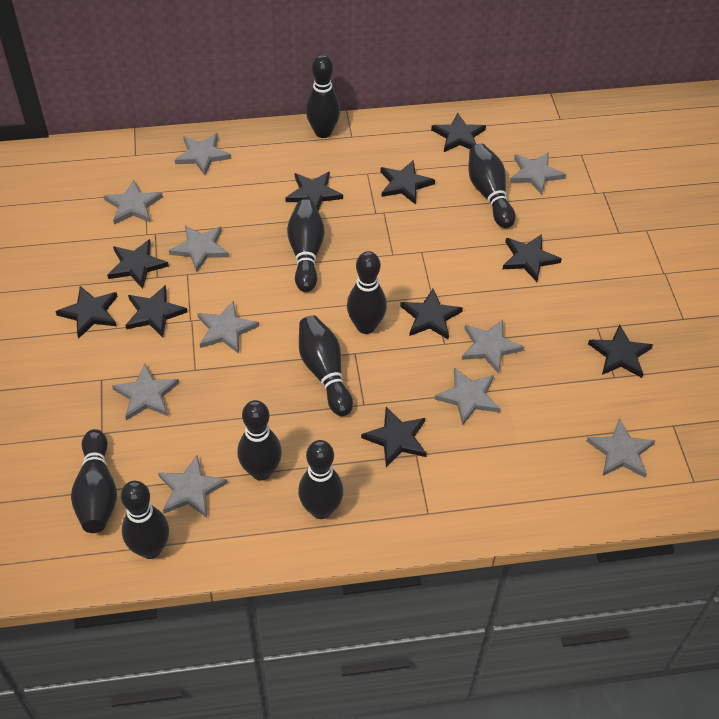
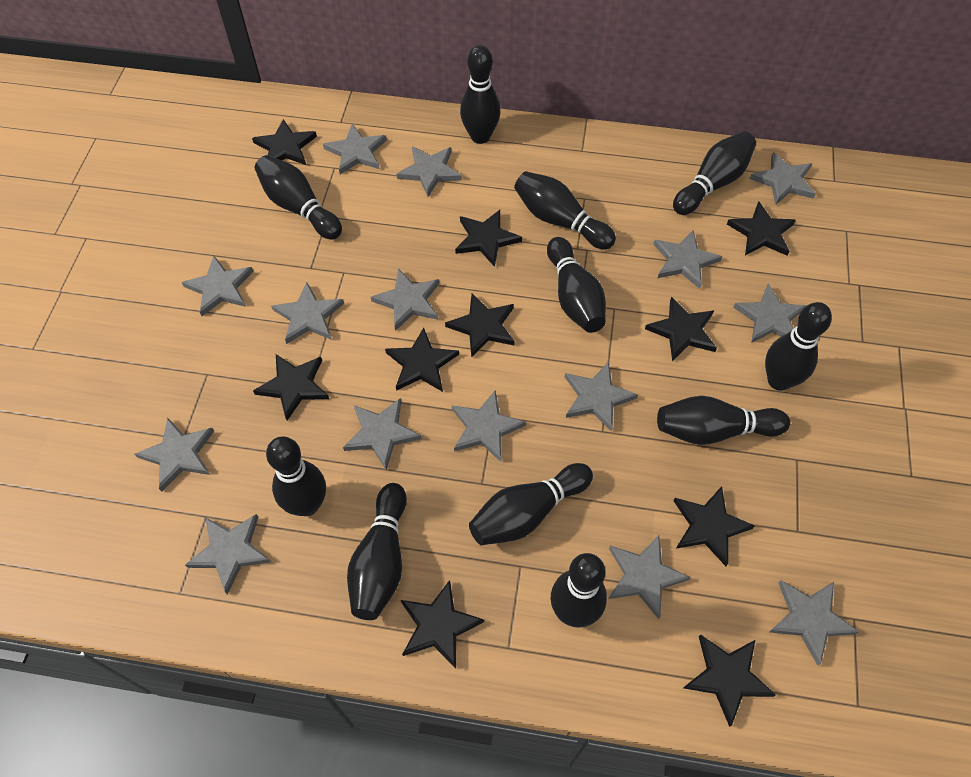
black bowling pin: 9 -> 11
grey star: 10 -> 15

